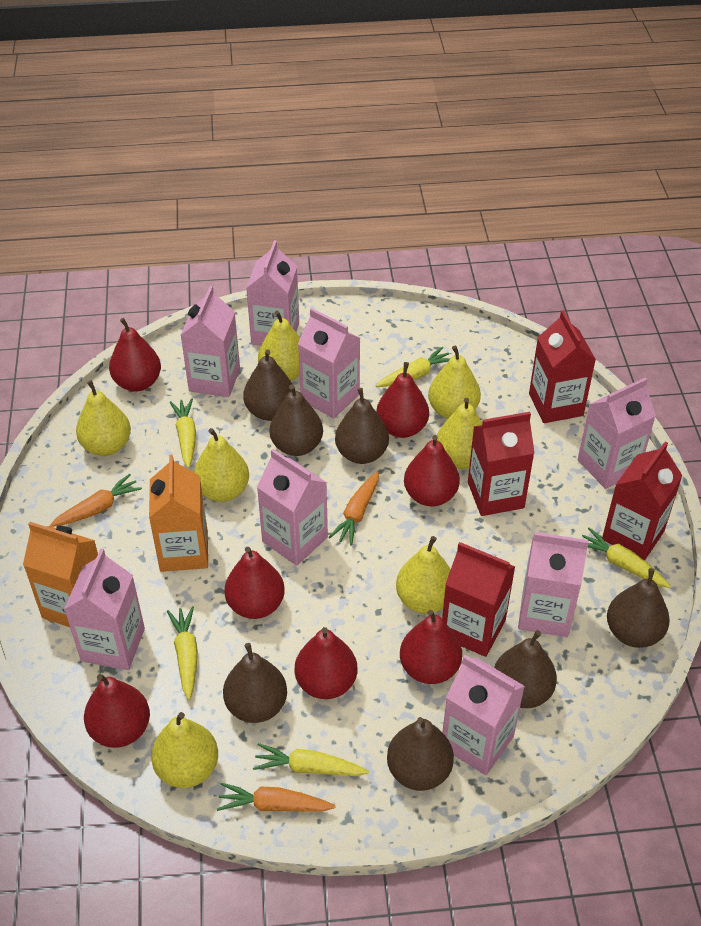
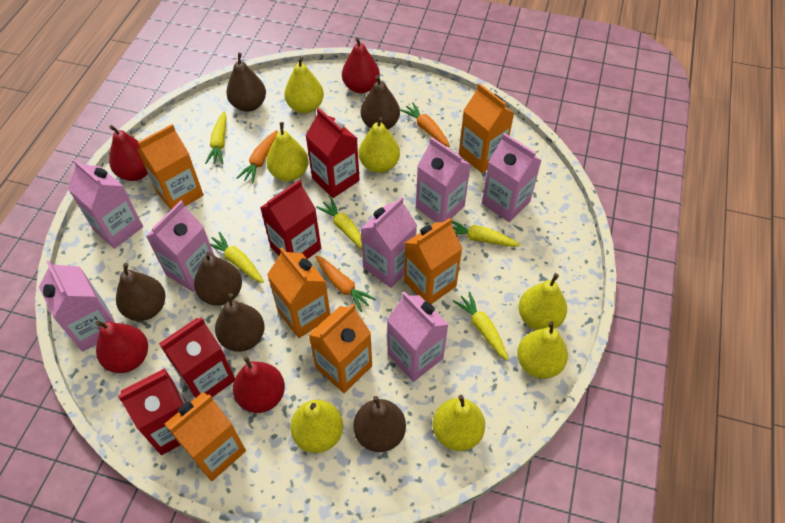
brown pear: 7 -> 6
orange carton: 2 -> 6
pink carton: 8 -> 7
red pear: 7 -> 4

